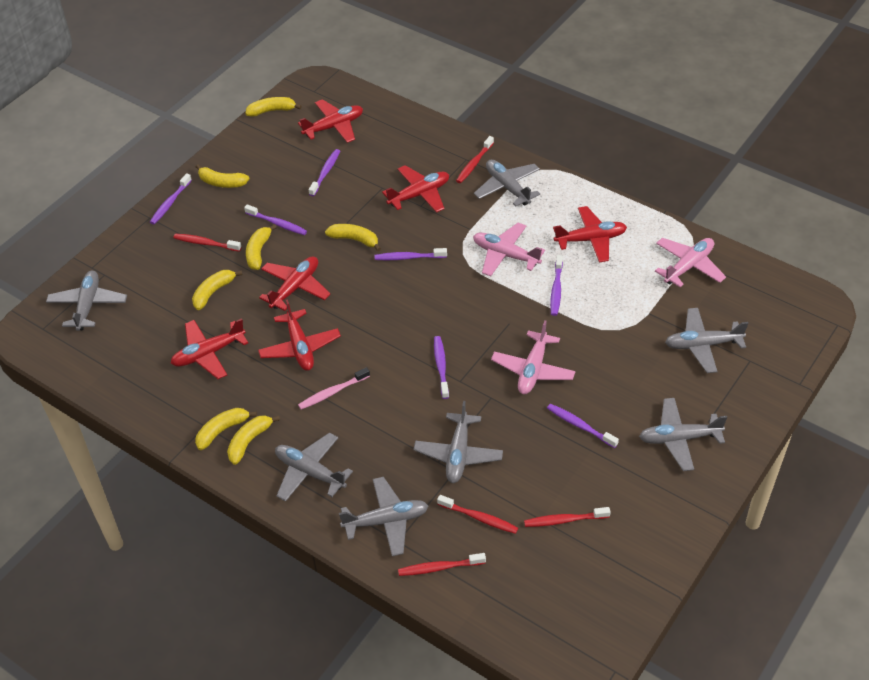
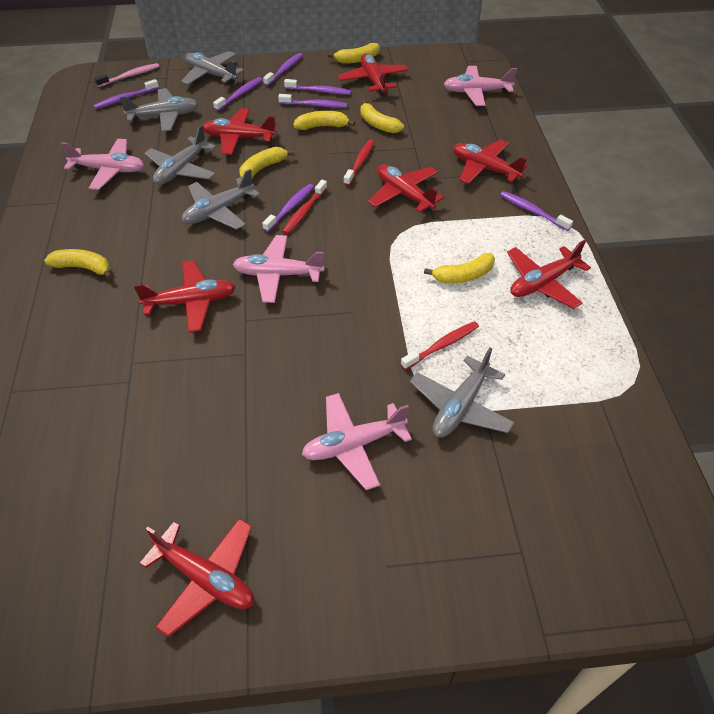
grey plane: 7 -> 5
pink plane: 3 -> 4
red plane: 6 -> 7
red toothbrush: 5 -> 3
yellow banana: 7 -> 6

